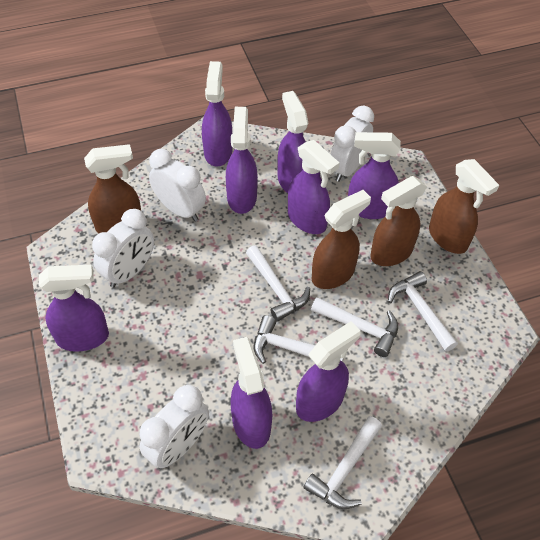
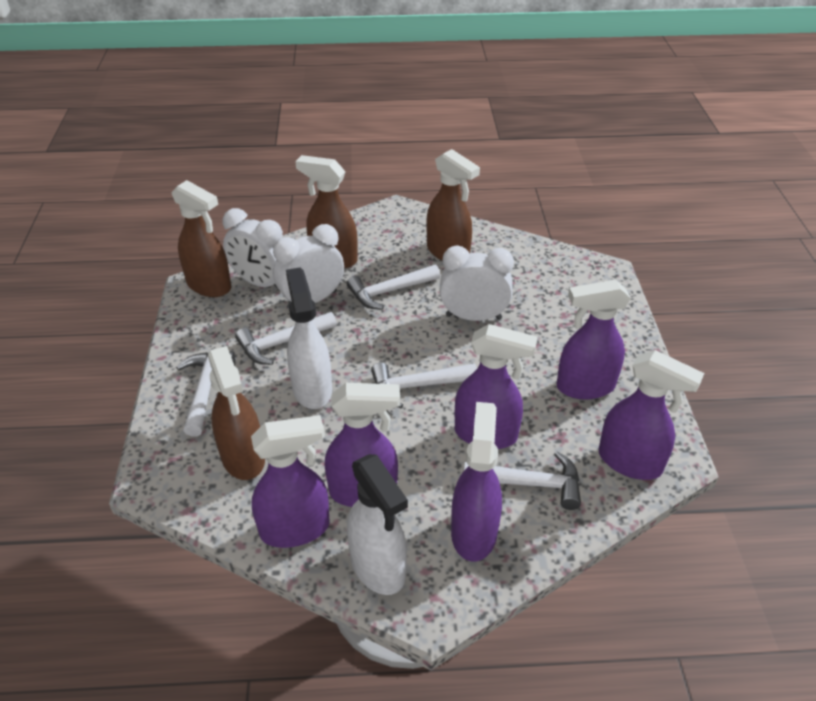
purple spray bottle: 8 -> 6
white clock: 4 -> 3
white spray bottle: 0 -> 2

